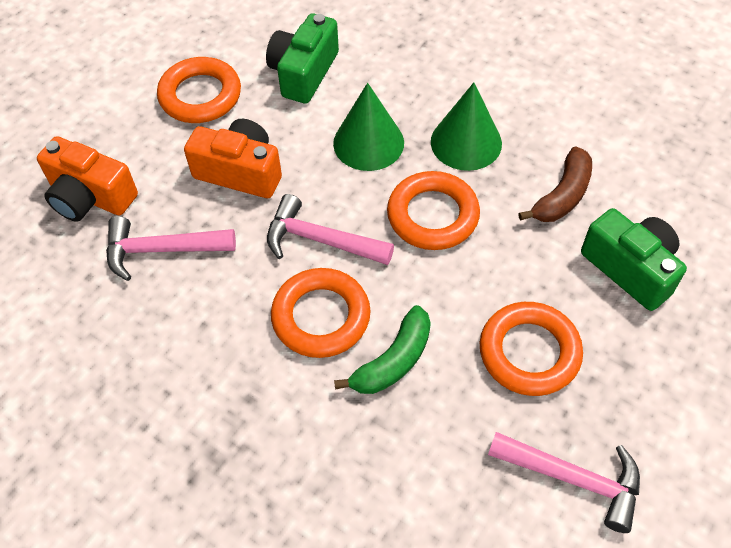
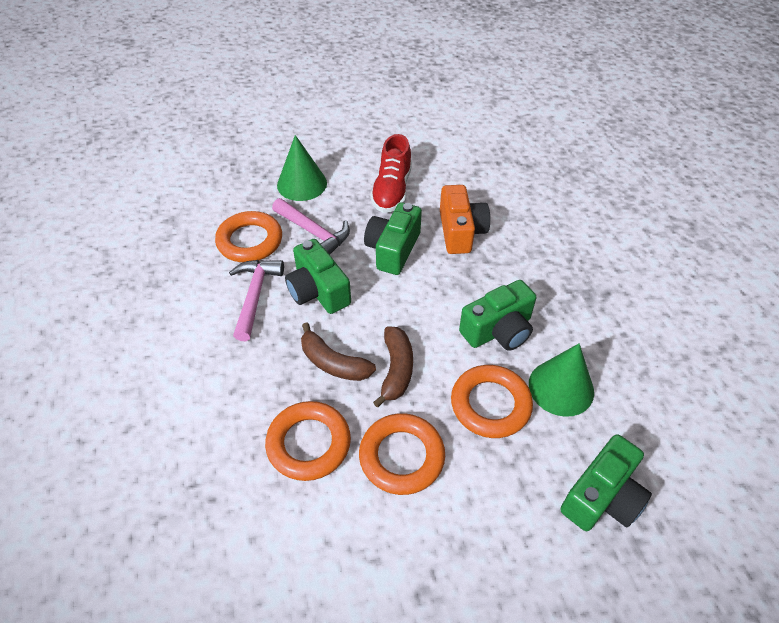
brown banana: 1 -> 2
green banana: 1 -> 0
green camera: 2 -> 4
orange camera: 2 -> 1
pink hammer: 3 -> 2
red shoe: 0 -> 1

